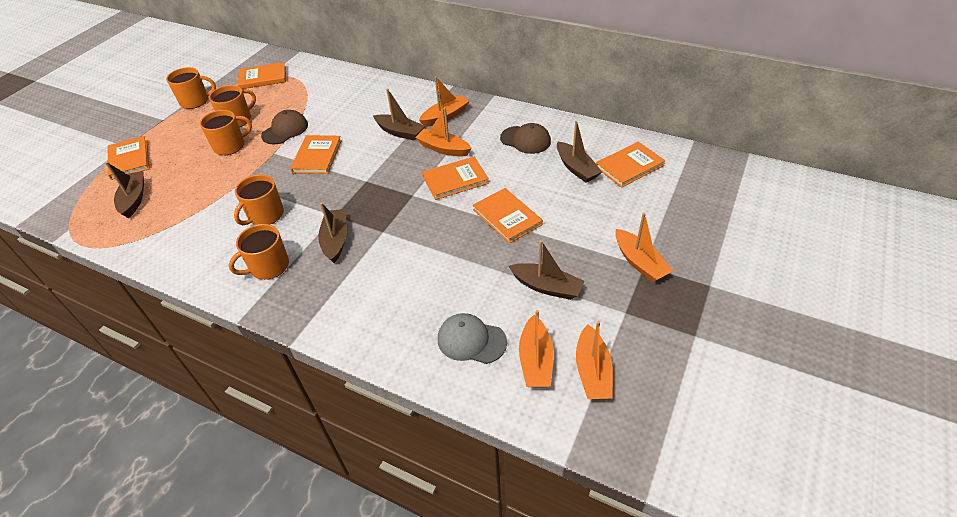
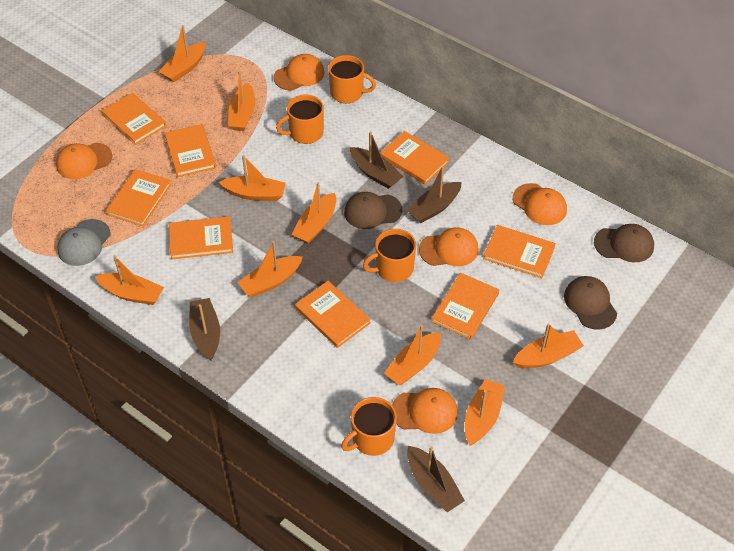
brown boat: 5 -> 4
brown cap: 2 -> 3
orange boat: 5 -> 9
orange book: 6 -> 8
orange cap: 0 -> 5
orange mug: 5 -> 4

